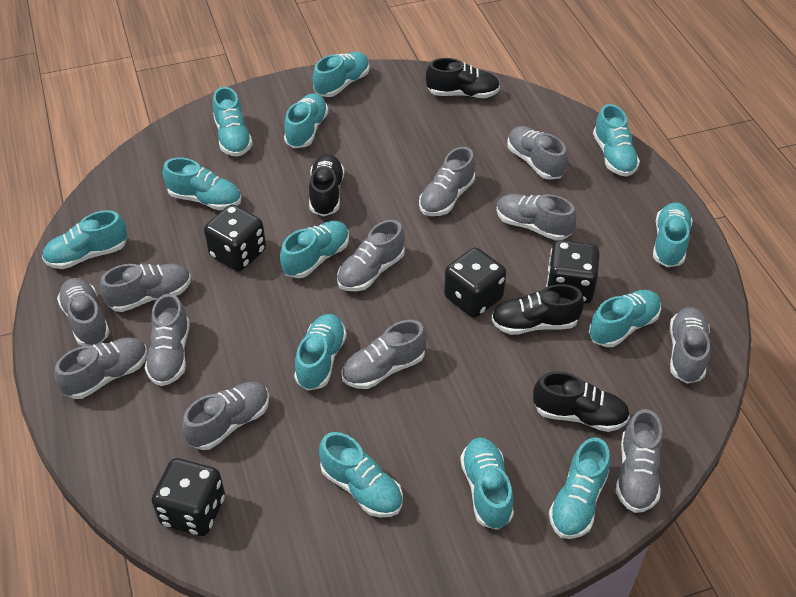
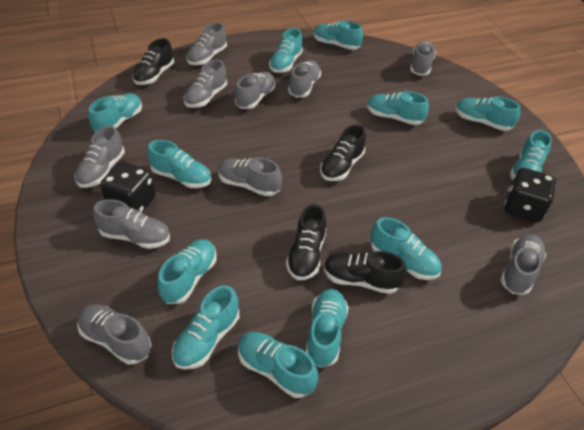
black dice: 4 -> 2
grey shoe: 12 -> 10
turquoise shoe: 13 -> 12

